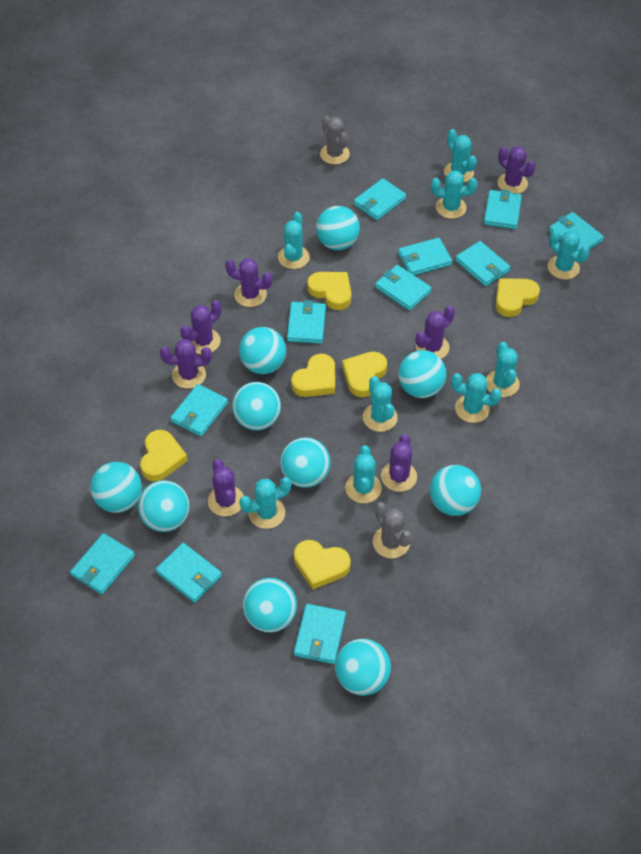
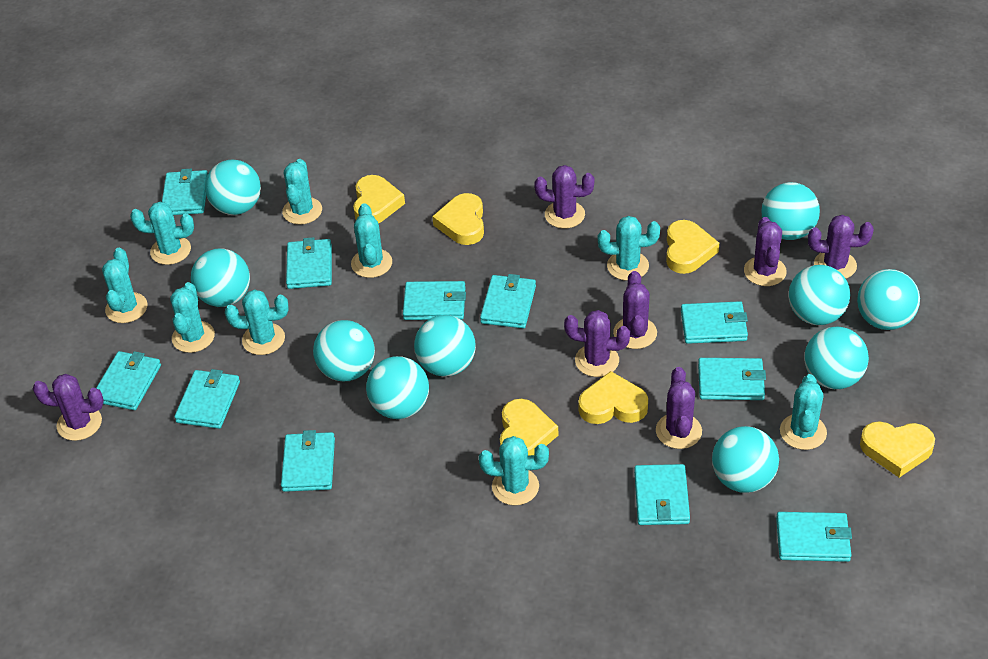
grey cactus: 2 -> 0

